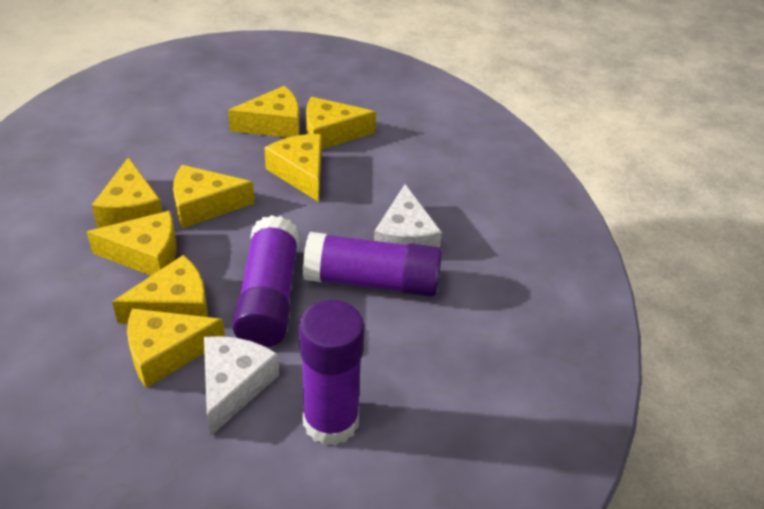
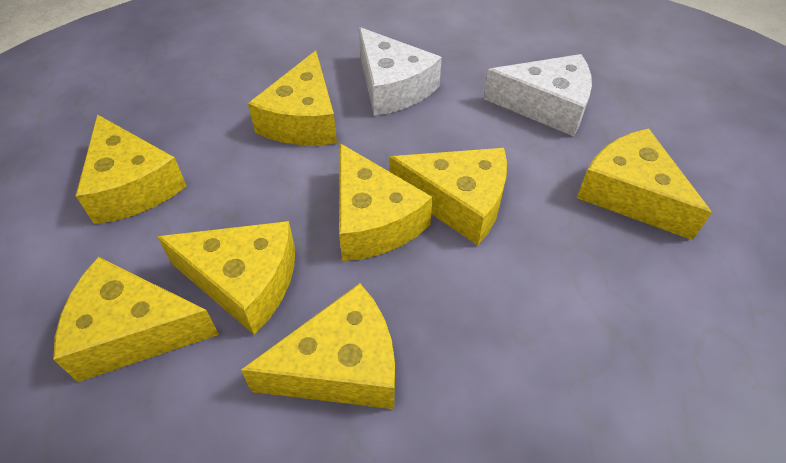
purple glue stick: 3 -> 0

